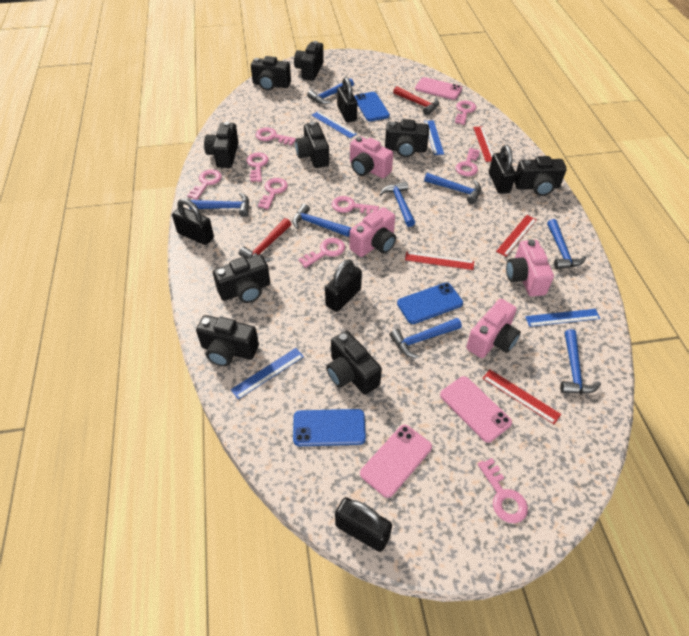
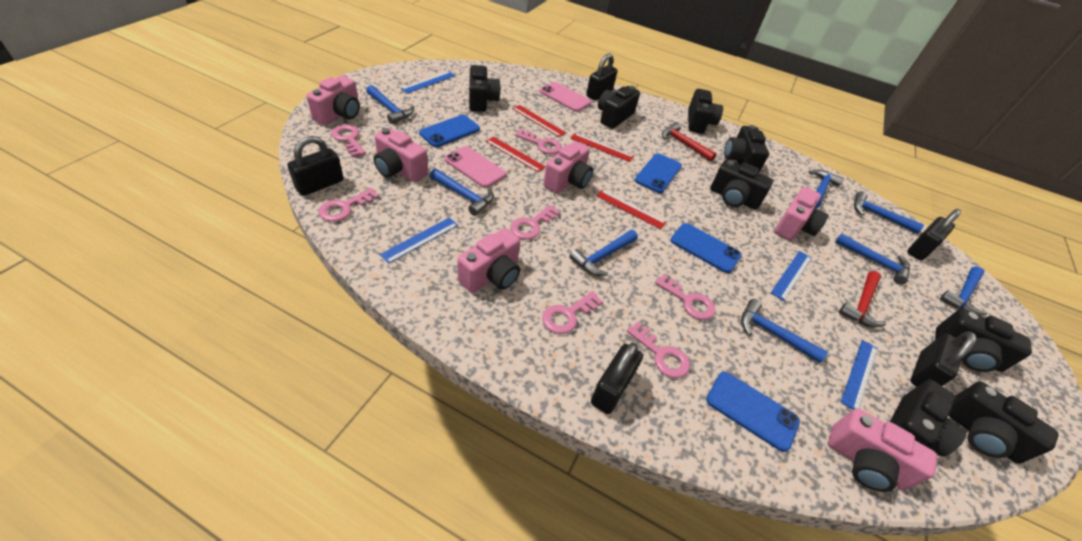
black camera: 9 -> 8
blue phone: 3 -> 4
pink camera: 4 -> 6
pink key: 9 -> 7
pink phone: 3 -> 2

